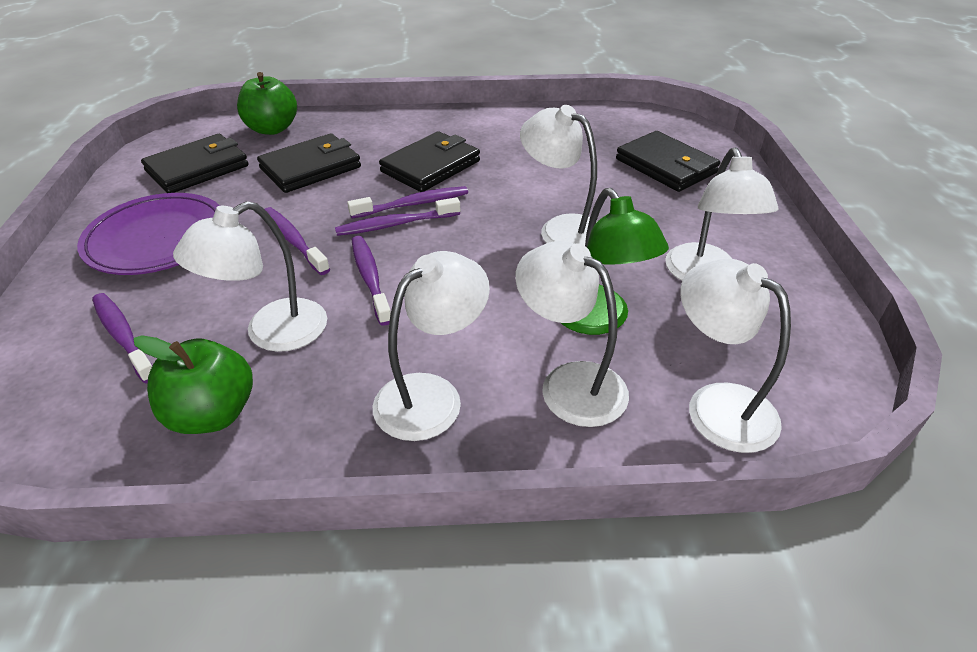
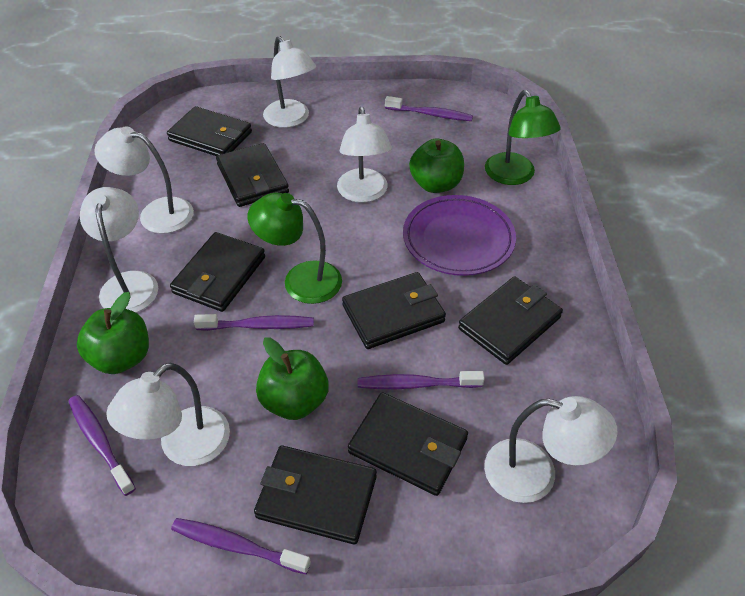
black wallet: 4 -> 7
green apple: 2 -> 3
green lamp: 1 -> 2

